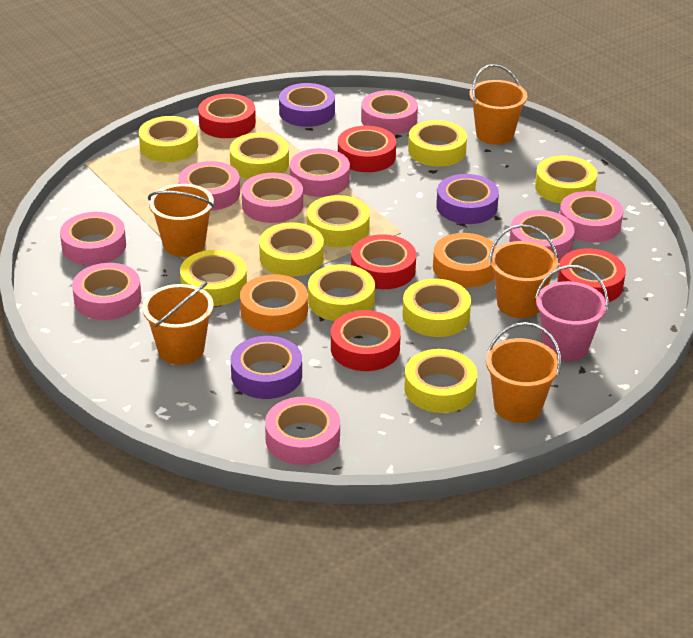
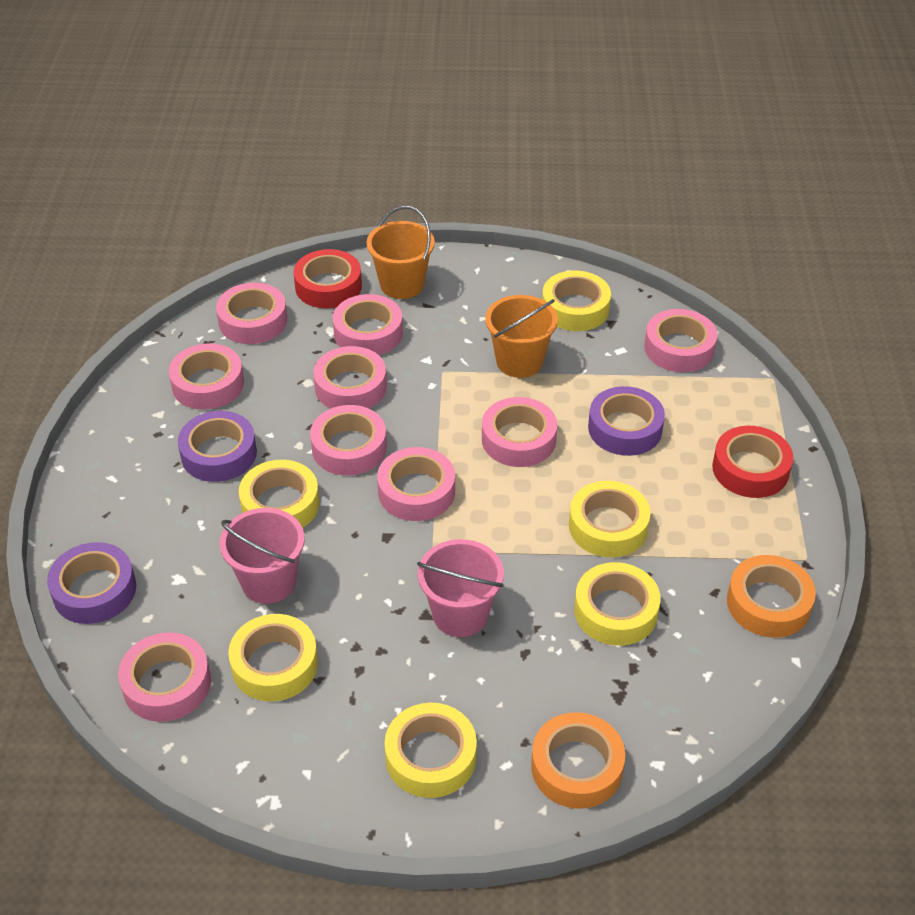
orange bucket: 5 -> 2
pink bucket: 1 -> 2
red tape: 5 -> 2
yellow tape: 10 -> 6

